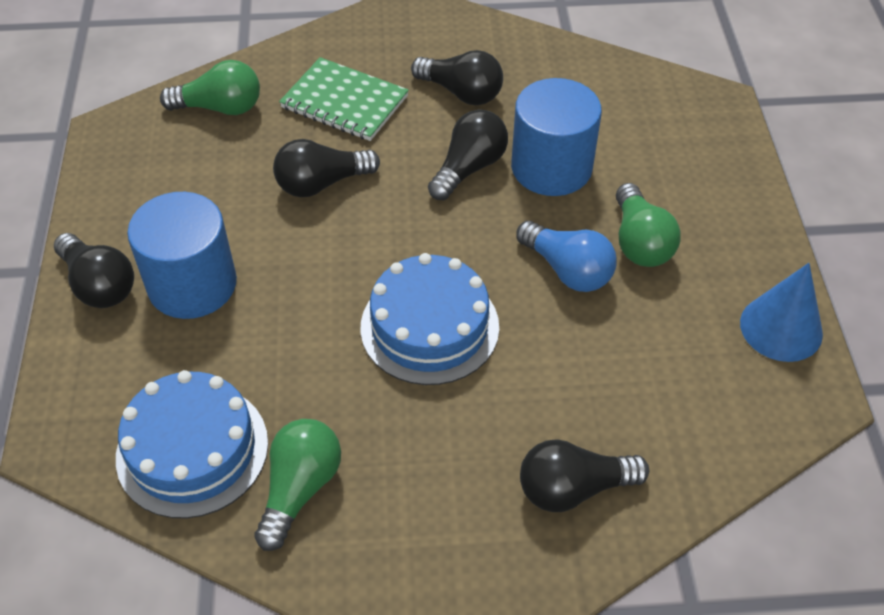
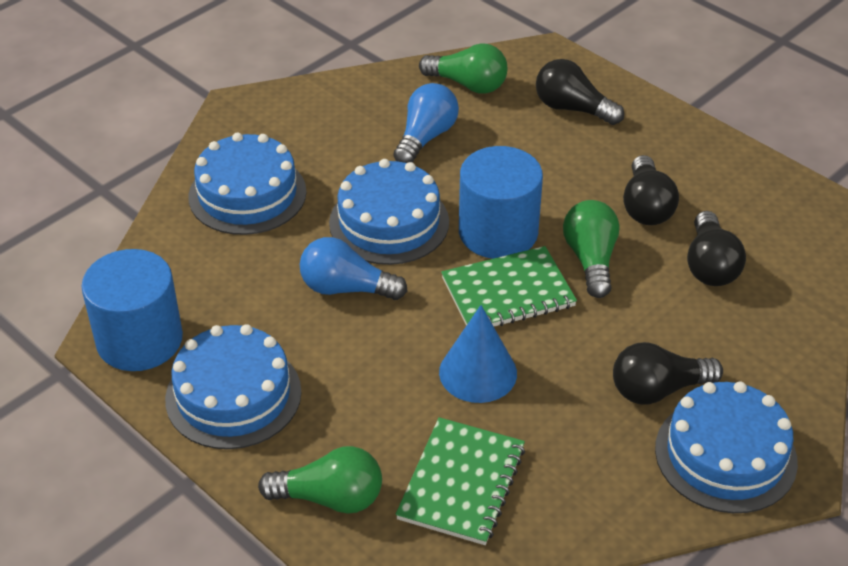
black light bulb: 5 -> 4
blue cake: 2 -> 4
blue light bulb: 1 -> 2
green notebook: 1 -> 2

